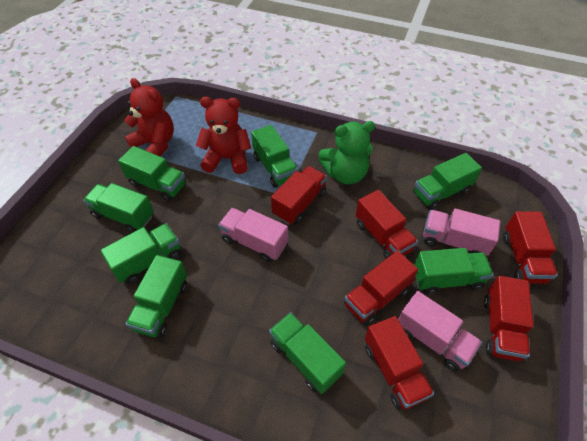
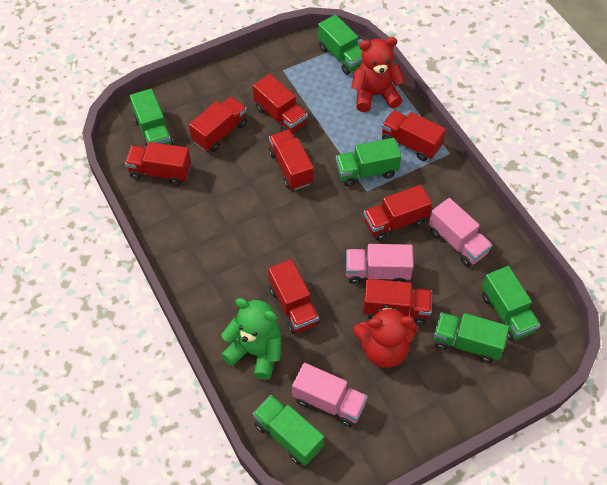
green truck: 8 -> 6
red truck: 6 -> 8

